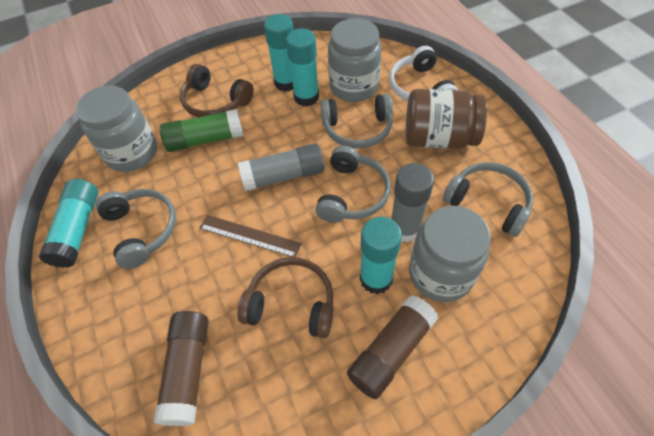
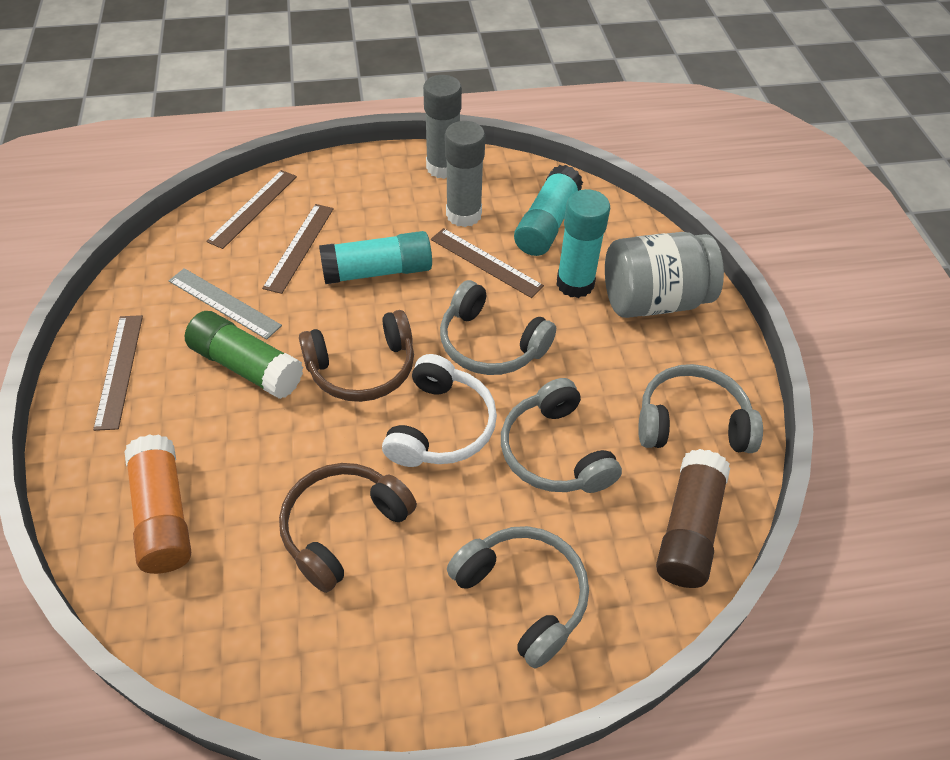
brown glue stick: 2 -> 1
brown jar: 1 -> 0
brown ruler: 1 -> 4
grey jar: 3 -> 1
grey ruler: 0 -> 1
orange glue stick: 0 -> 1
turquoise glue stick: 4 -> 3

